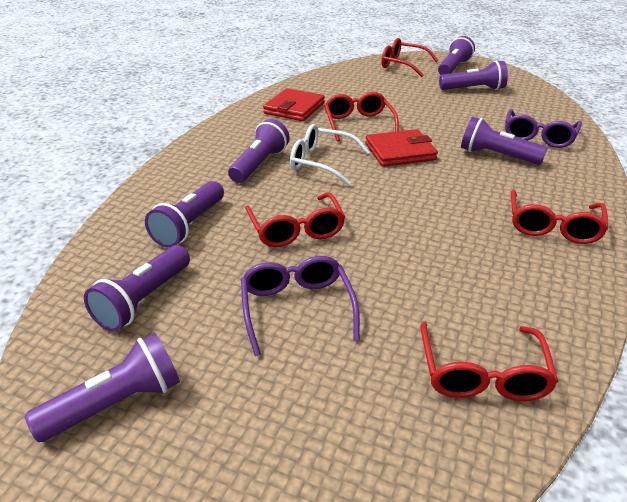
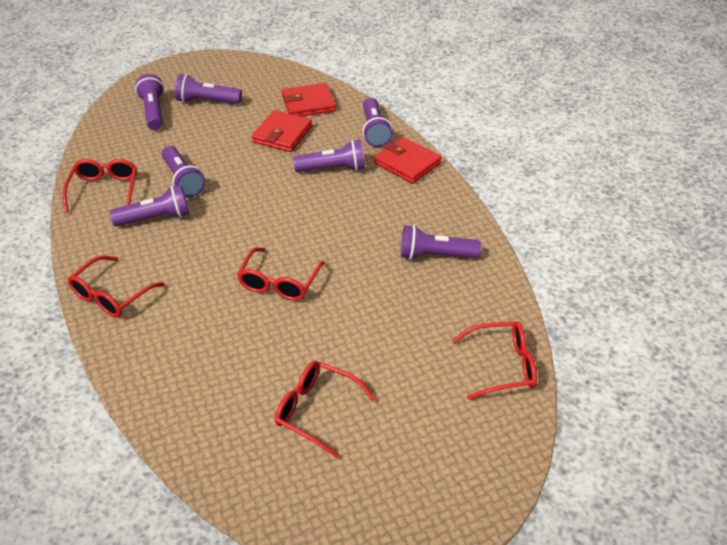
purple glasses: 2 -> 0
red wallet: 2 -> 3
white glasses: 1 -> 0

